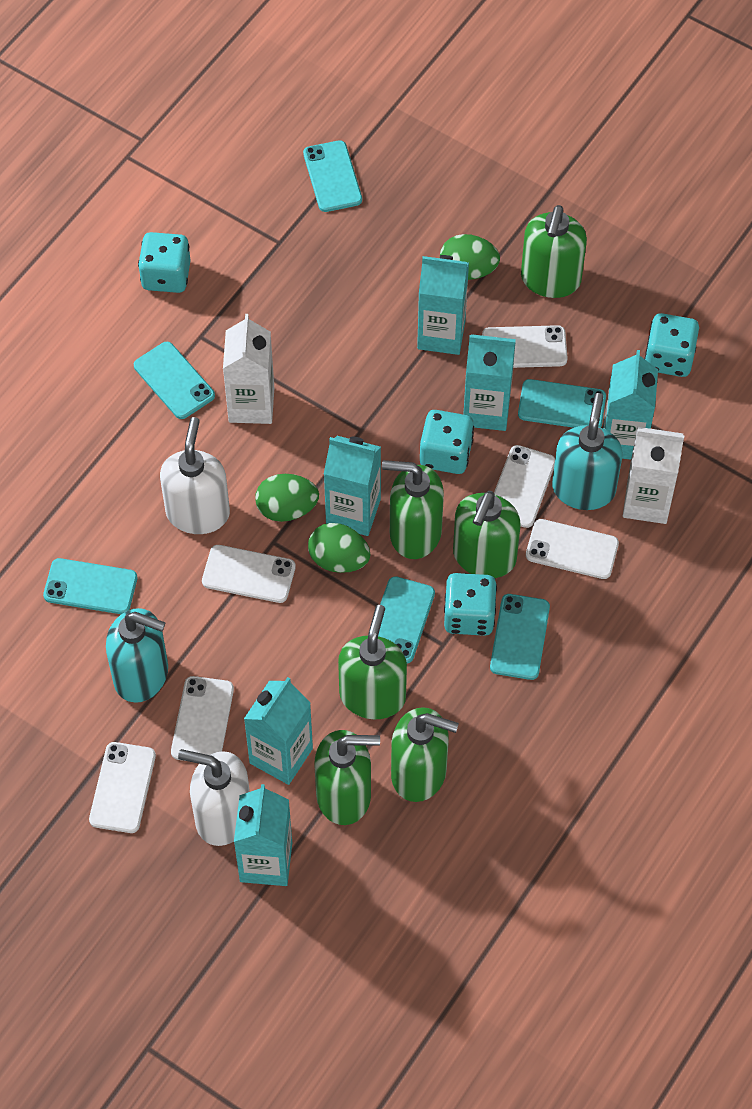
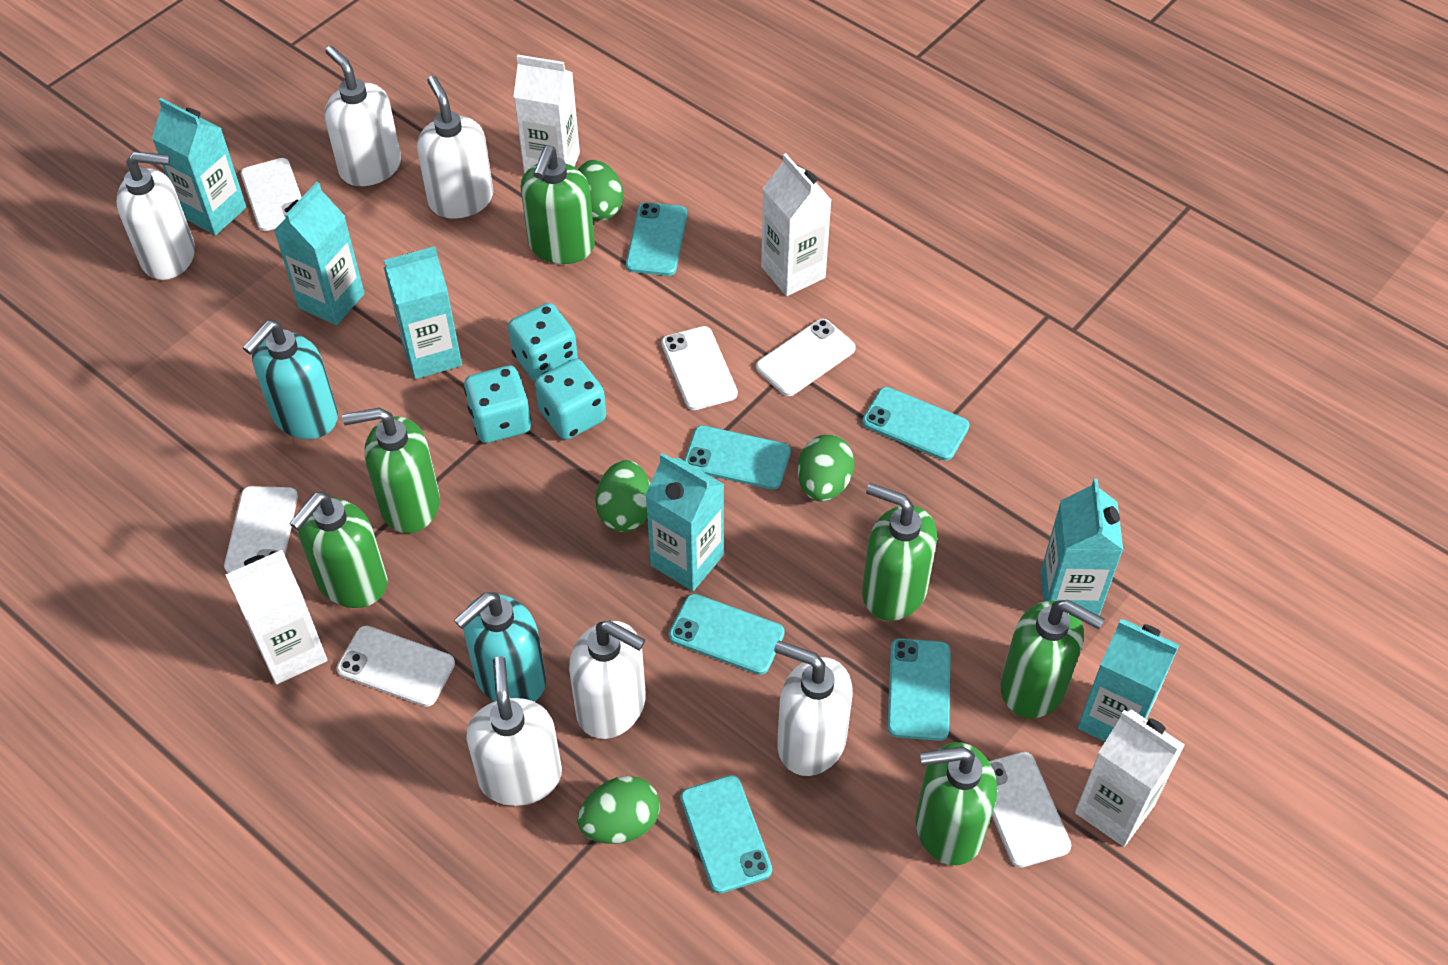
green egg: 3 -> 4
turquoise dice: 4 -> 3
white carton: 2 -> 4
white soap dispenser: 2 -> 6

